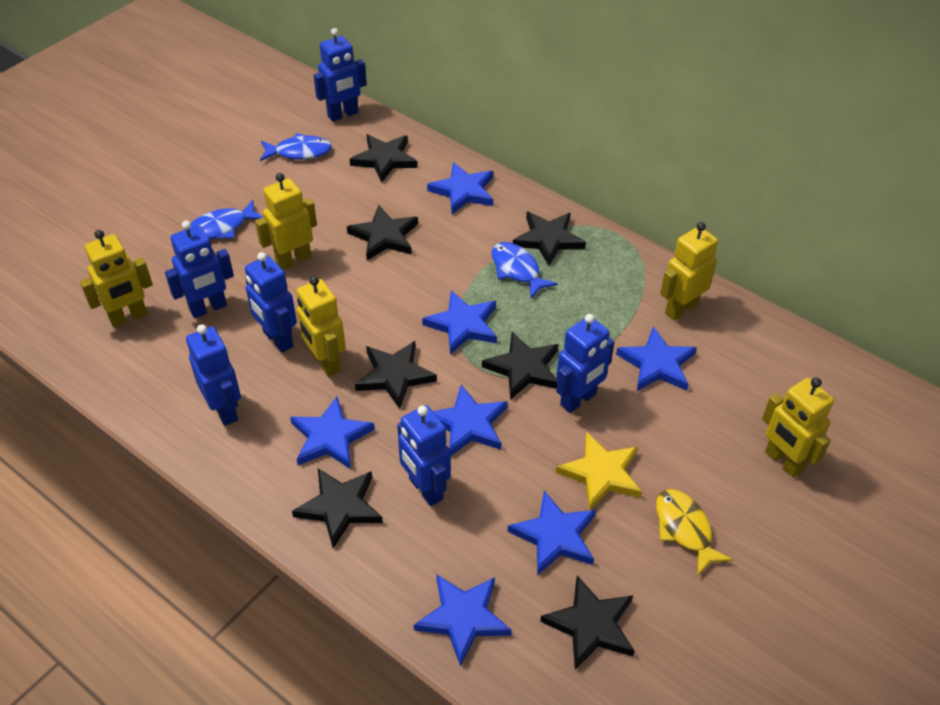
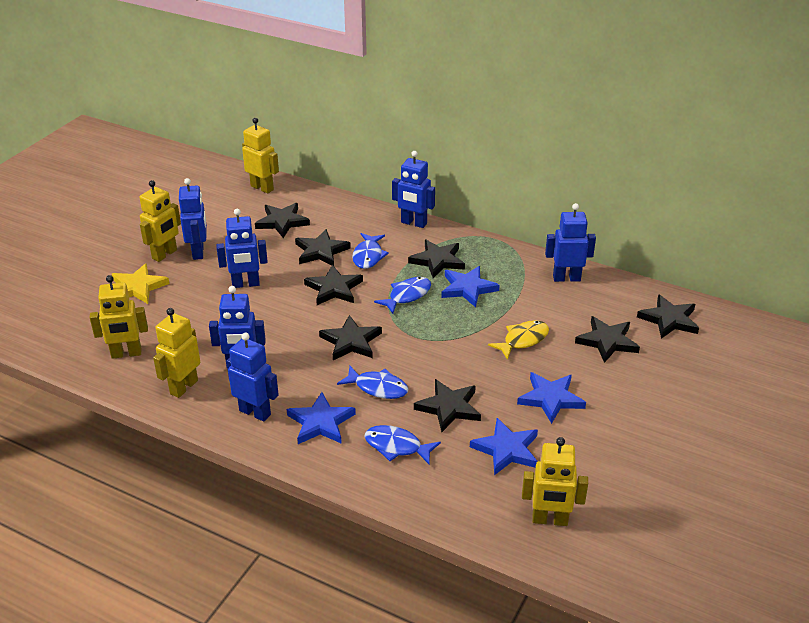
black star: 7 -> 8
blue fish: 3 -> 4
blue star: 7 -> 4

